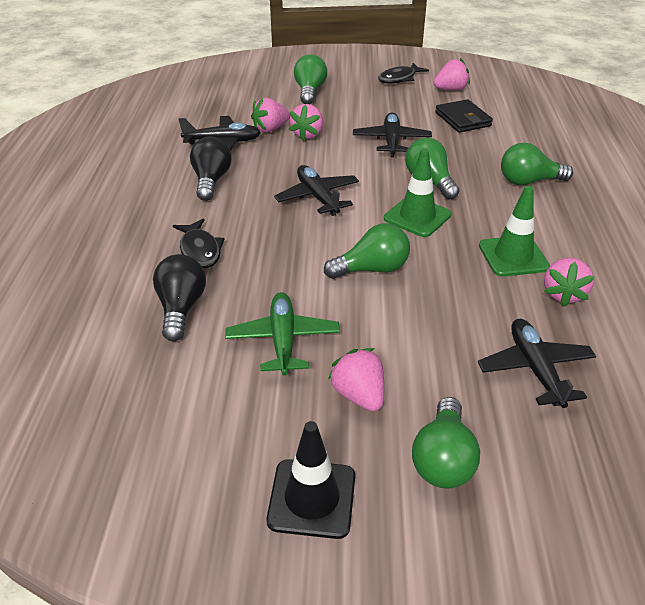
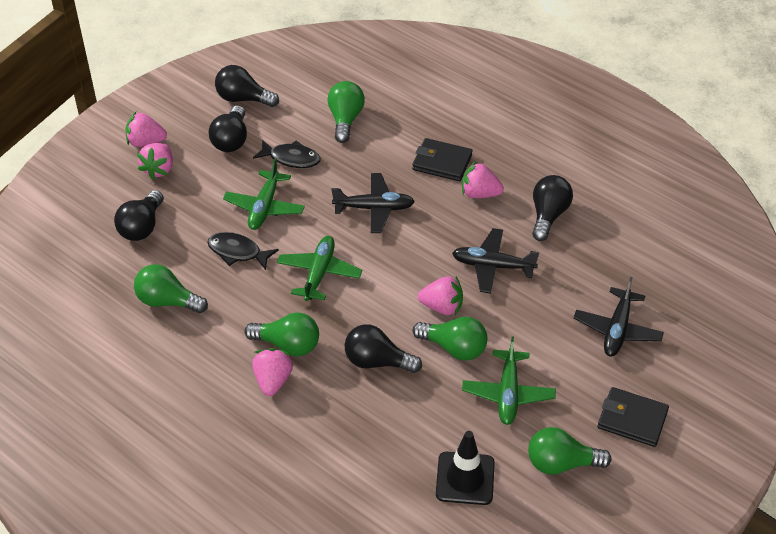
black light bulb: 2 -> 5
black plane: 4 -> 3
black wallet: 1 -> 2
green plane: 1 -> 3
green traffic cone: 2 -> 0

